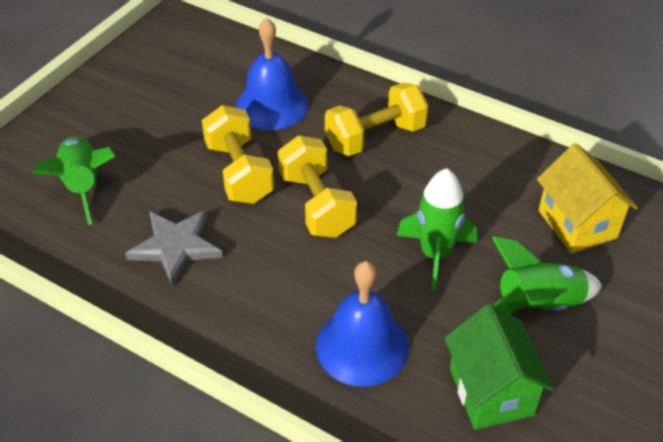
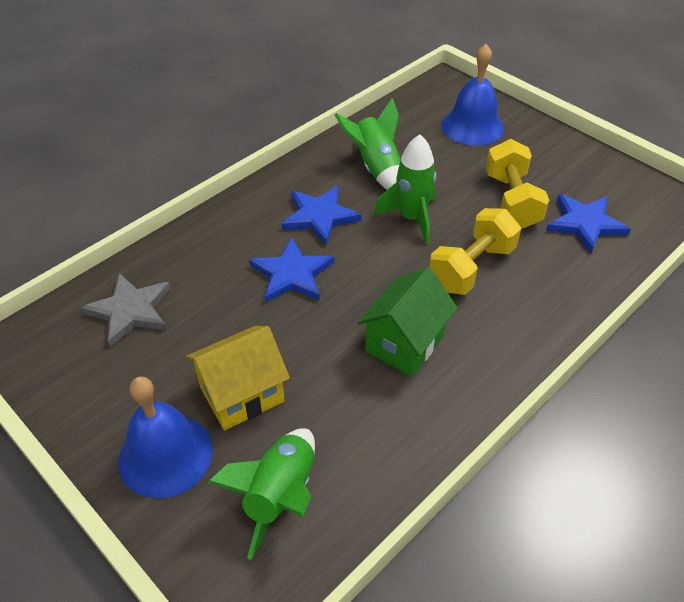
blue star: 0 -> 3
yellow dumbbell: 3 -> 2

